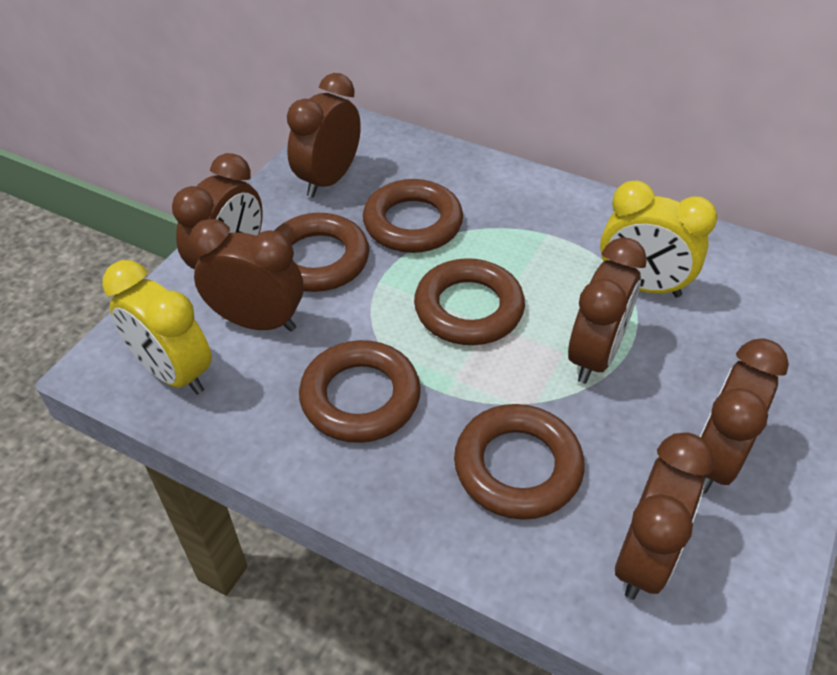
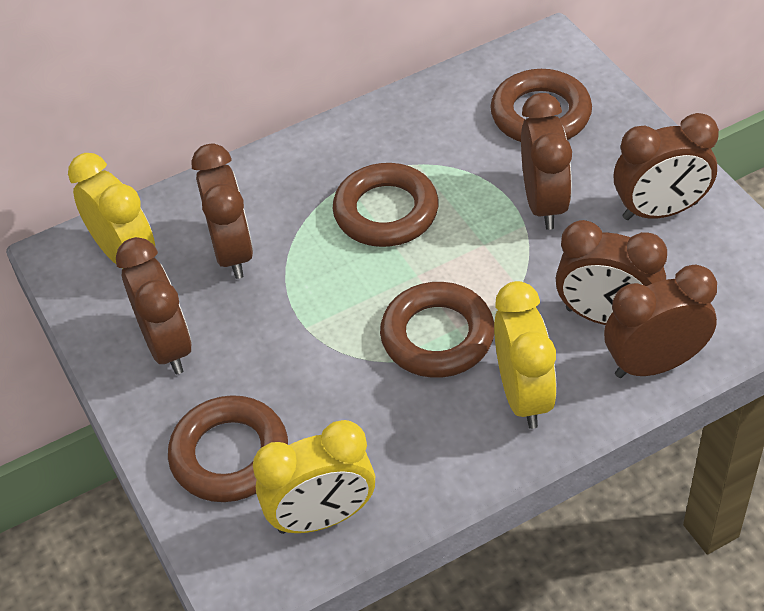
brown ring: 5 -> 4
yellow clock: 2 -> 3

